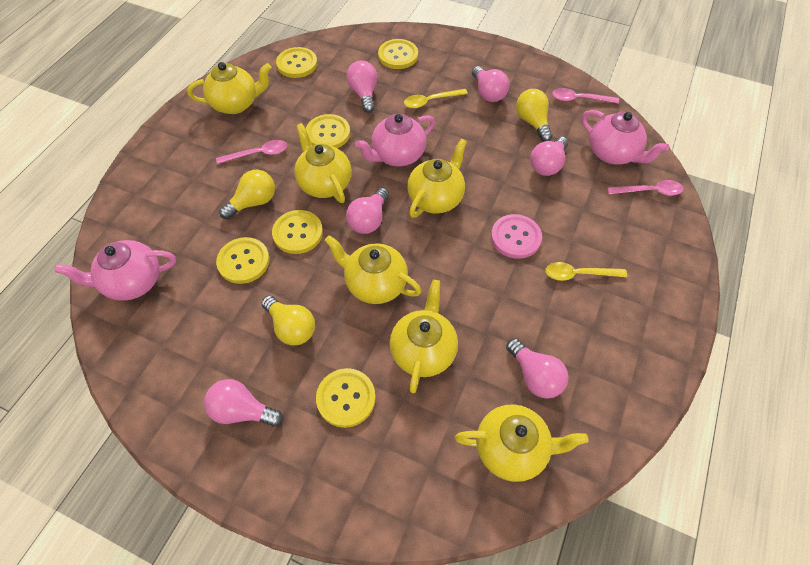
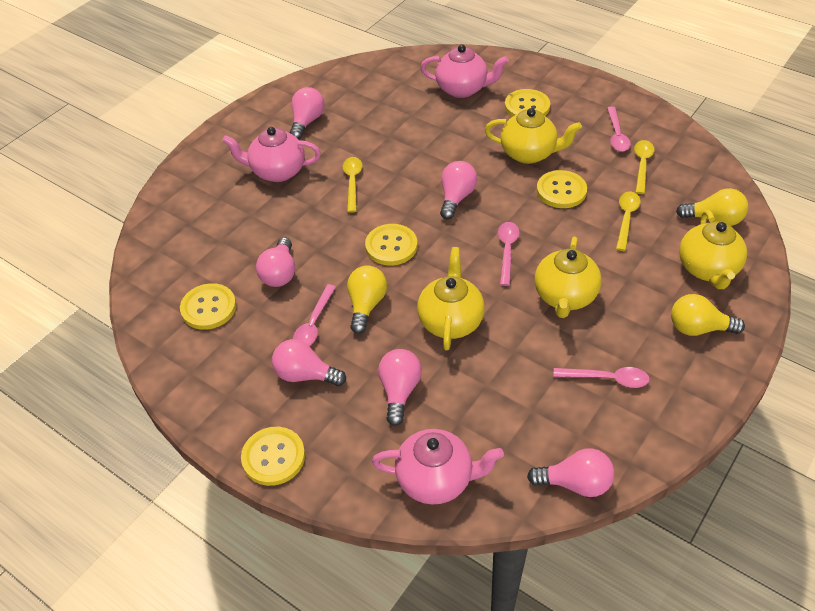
pink button: 1 -> 0
pink spoon: 3 -> 4
yellow button: 6 -> 5
yellow spoon: 2 -> 3
yellow teapot: 6 -> 4

